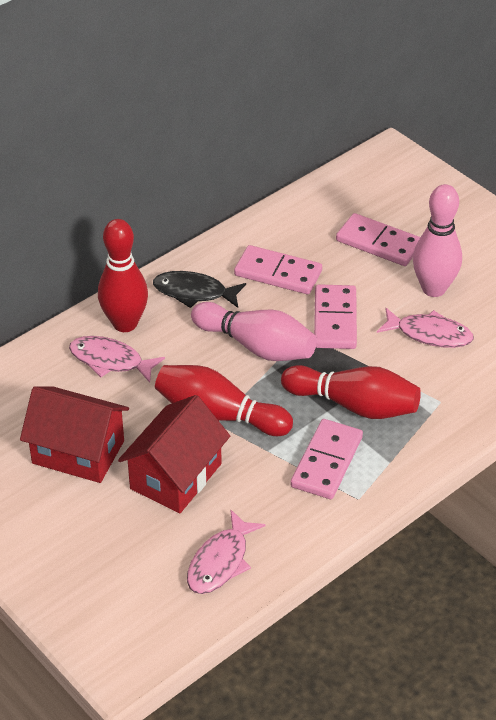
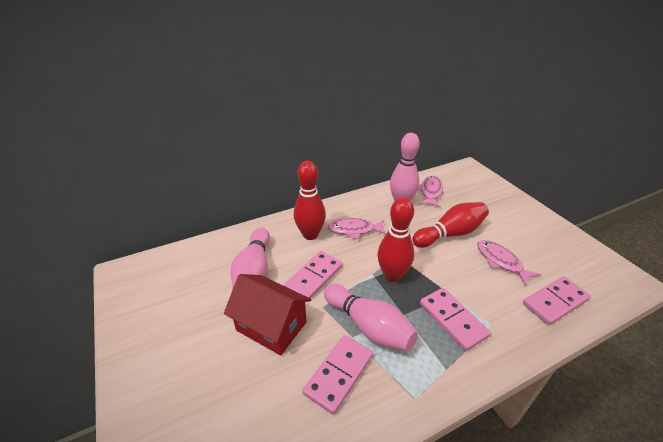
black fish: 1 -> 0
pink bowling pin: 2 -> 3
red house: 2 -> 1

